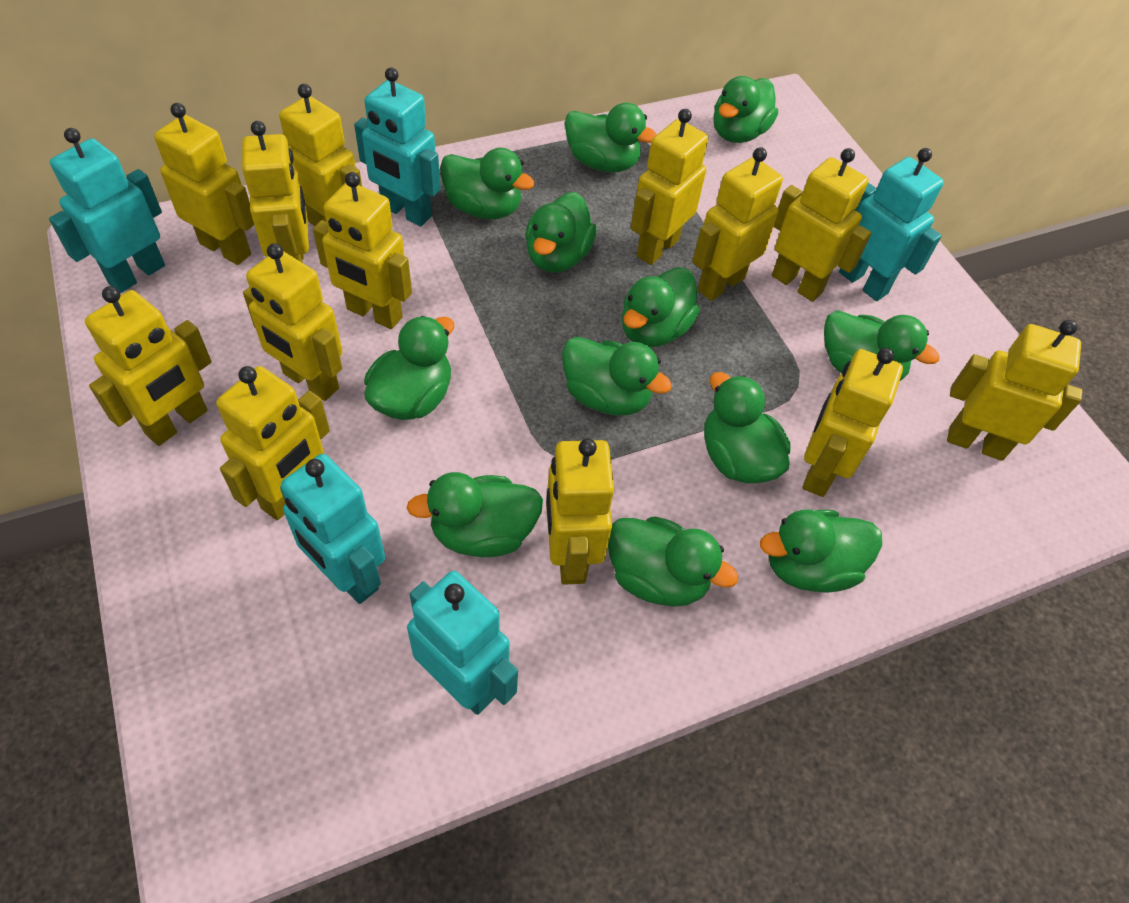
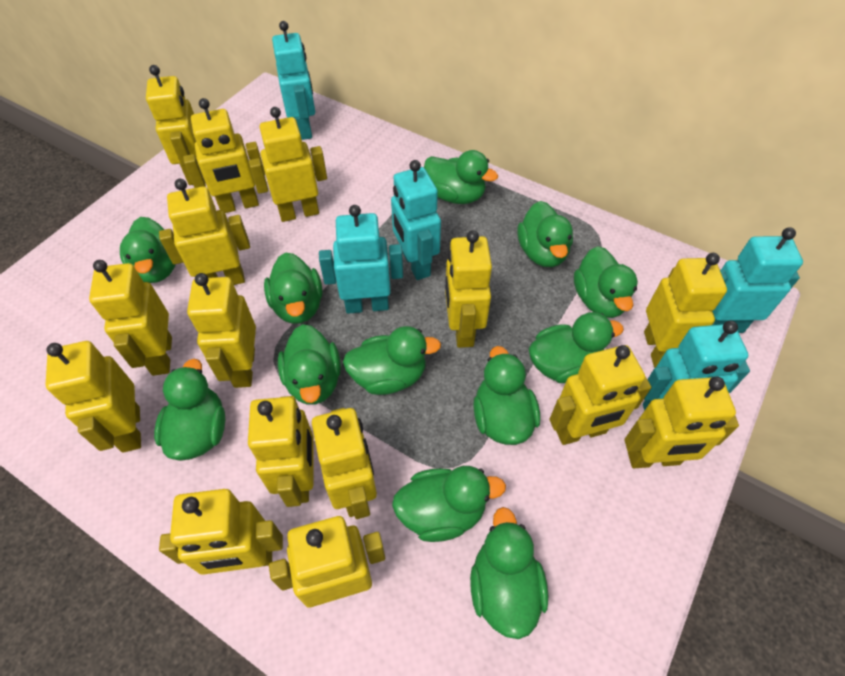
yellow robot: 13 -> 15

